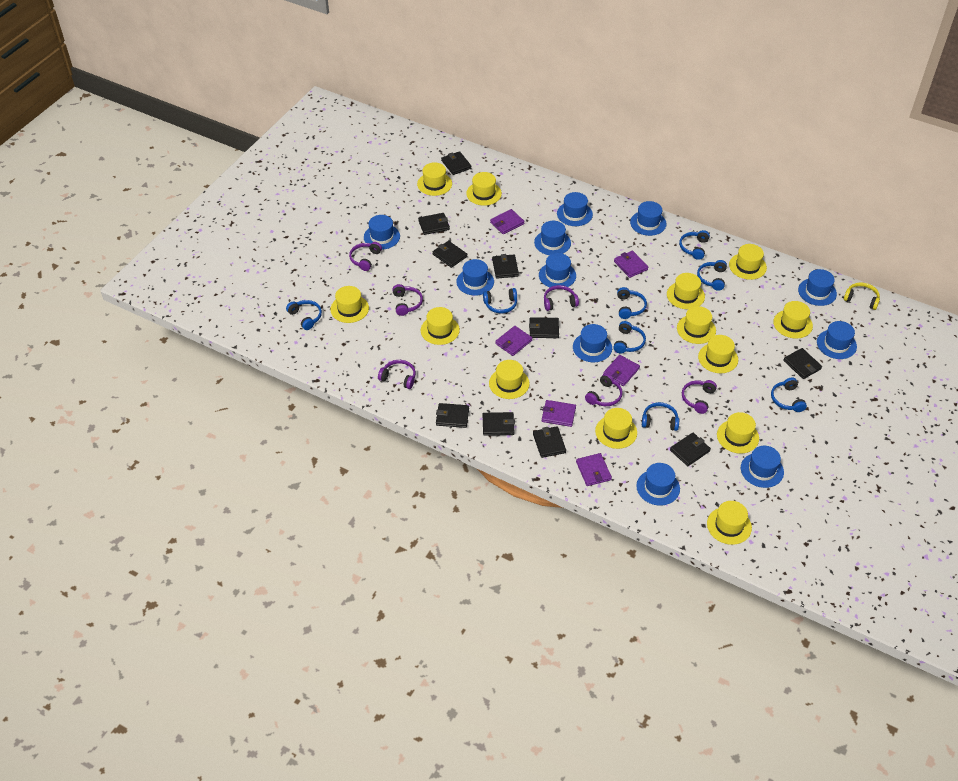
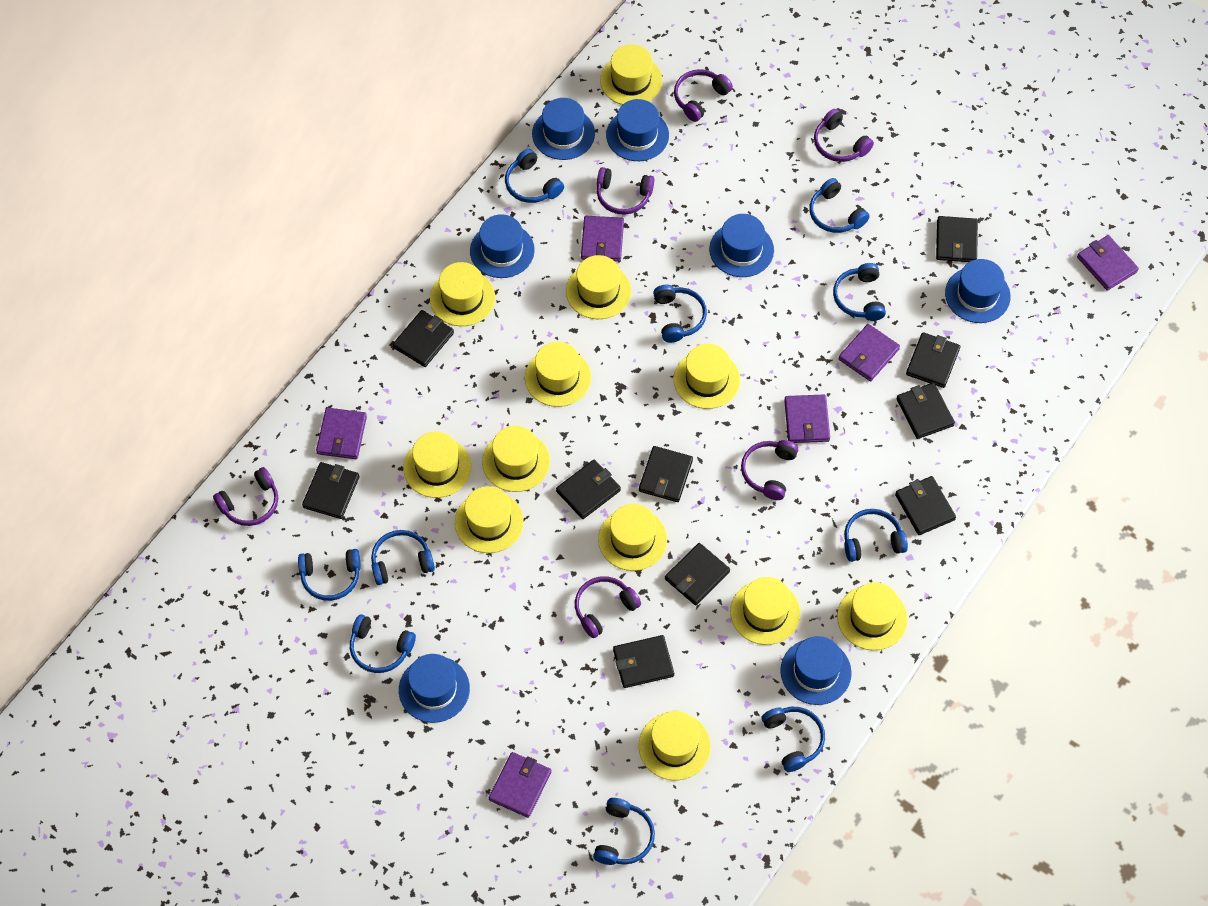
blue hat: 11 -> 7
blue headphones: 8 -> 10
yellow hat: 13 -> 12
yellow headphones: 1 -> 0

